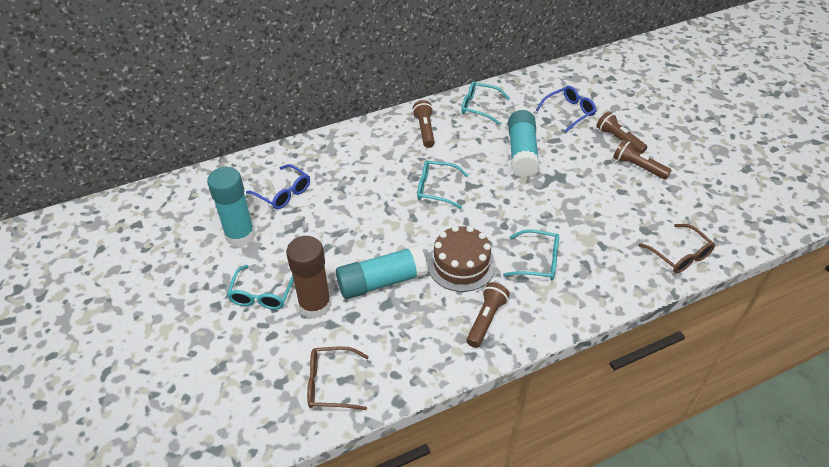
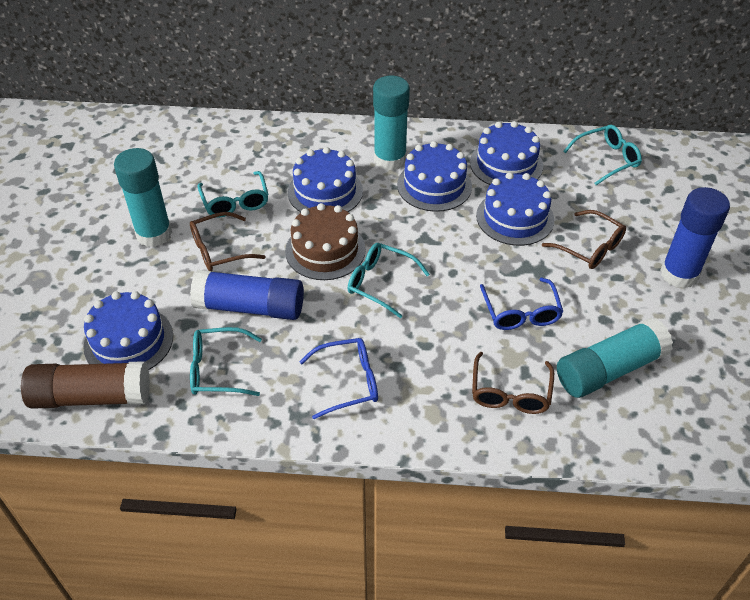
blue cake: 0 -> 5
blue glue stick: 0 -> 2
brown flashlight: 4 -> 0
brown glasses: 2 -> 3

